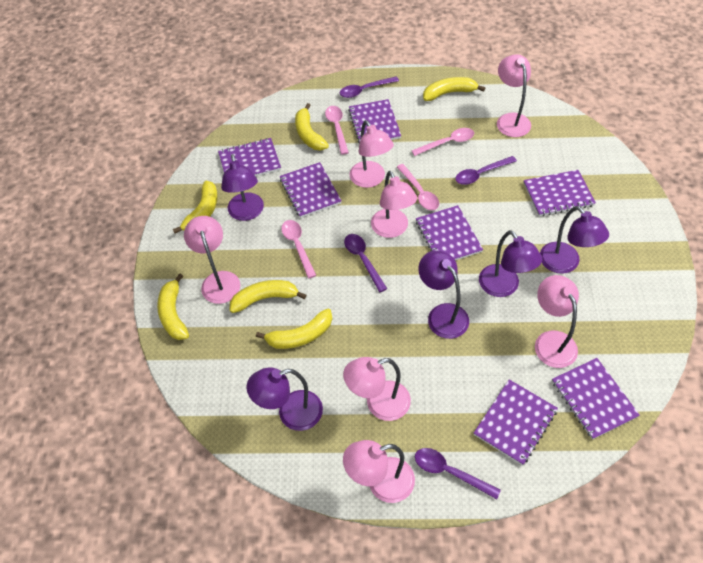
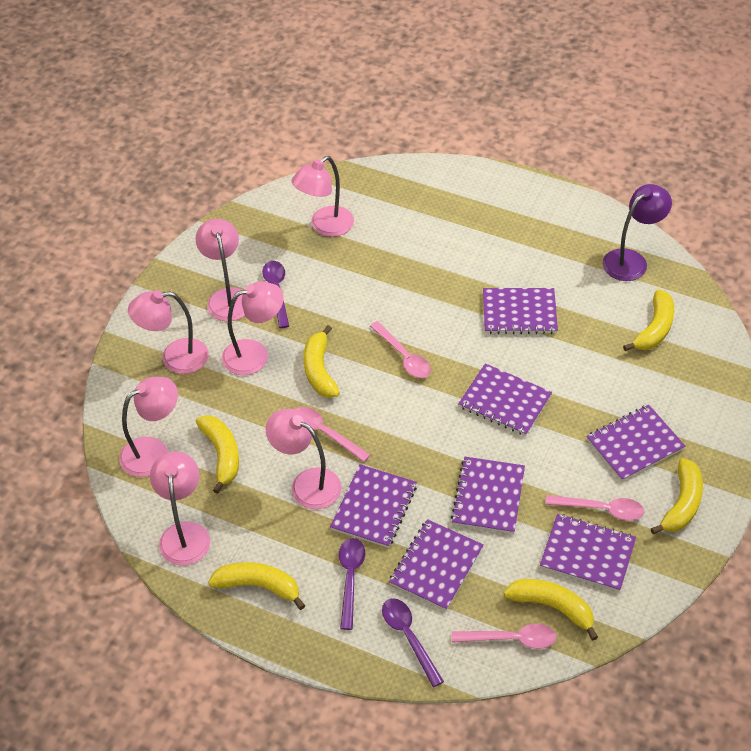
purple lamp: 5 -> 1
purple spoon: 4 -> 3

